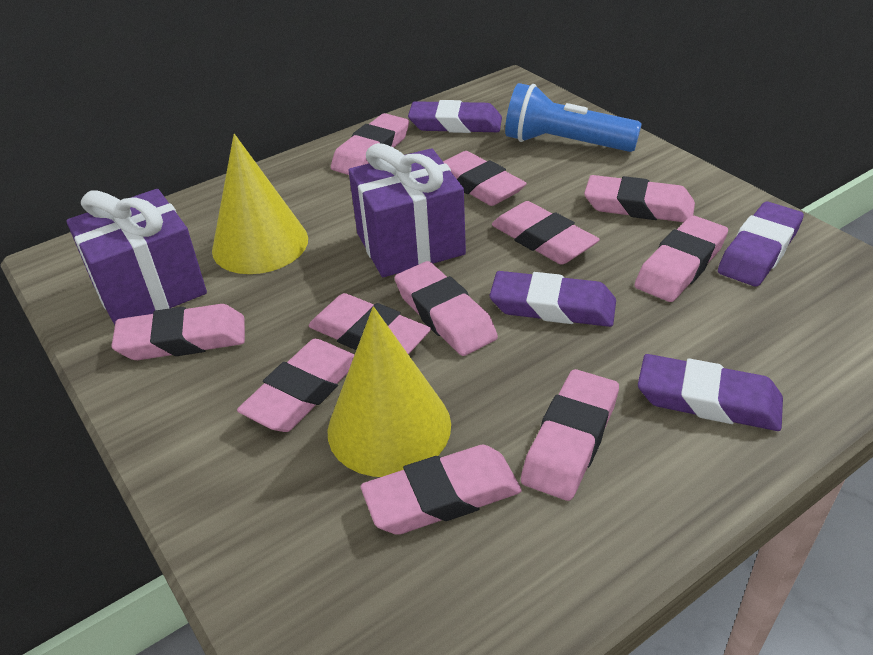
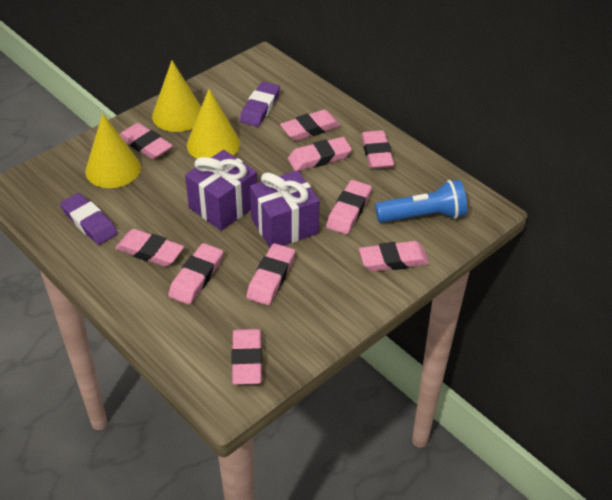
pink eraser: 11 -> 10
purple eraser: 4 -> 2
yellow cone: 2 -> 3

